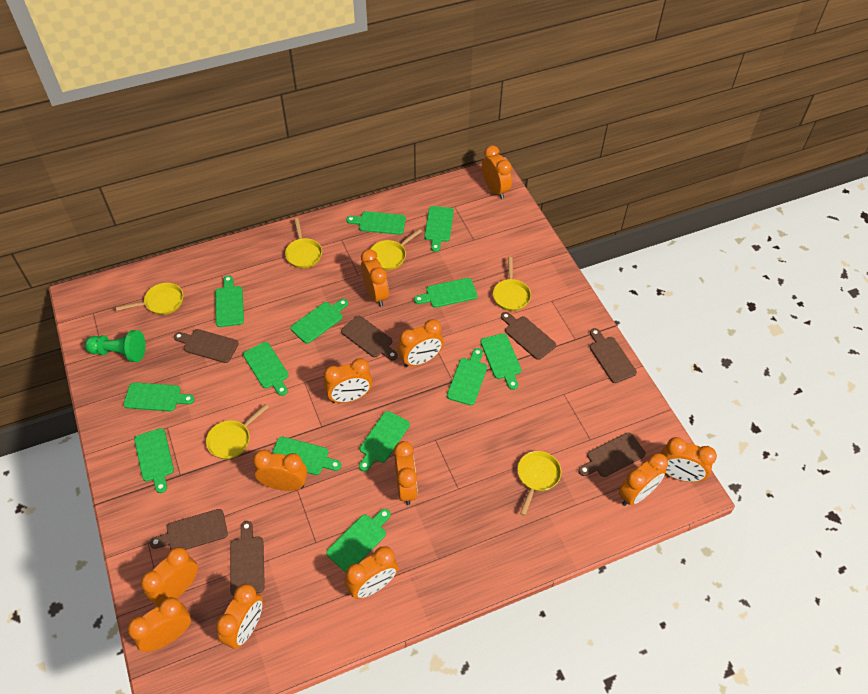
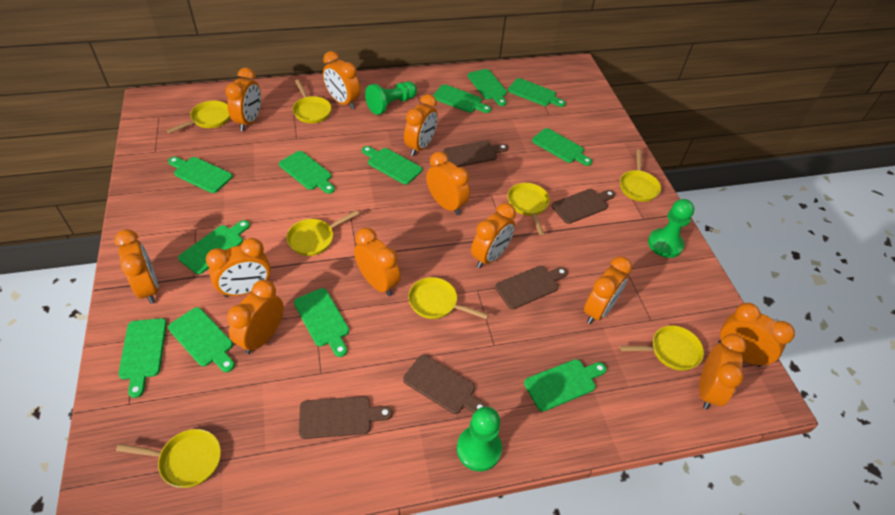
brown cutting board: 7 -> 5
green cutting board: 13 -> 12
green pawn: 1 -> 3
yellow pan: 6 -> 8

